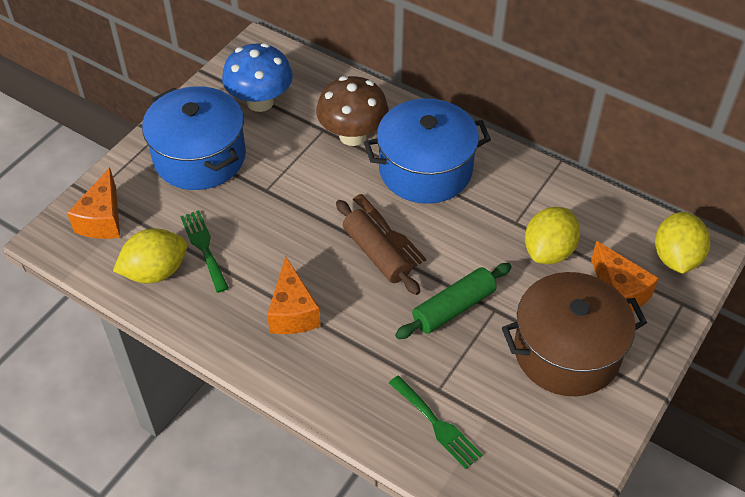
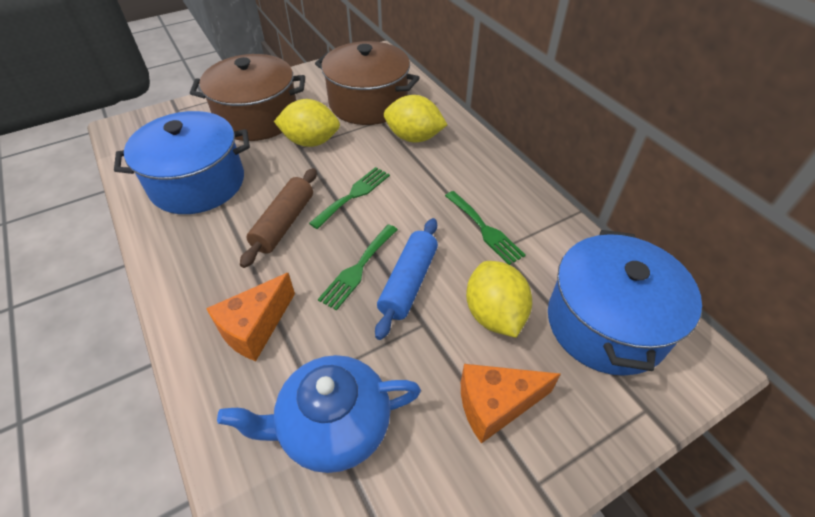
blue mushroom: 1 -> 0
blue rolling pin: 0 -> 1
blue teapot: 0 -> 1
brown fork: 1 -> 0
brown mushroom: 1 -> 0
brown pot: 1 -> 2
green fork: 2 -> 3
green rolling pin: 1 -> 0
orange cheese: 3 -> 2

